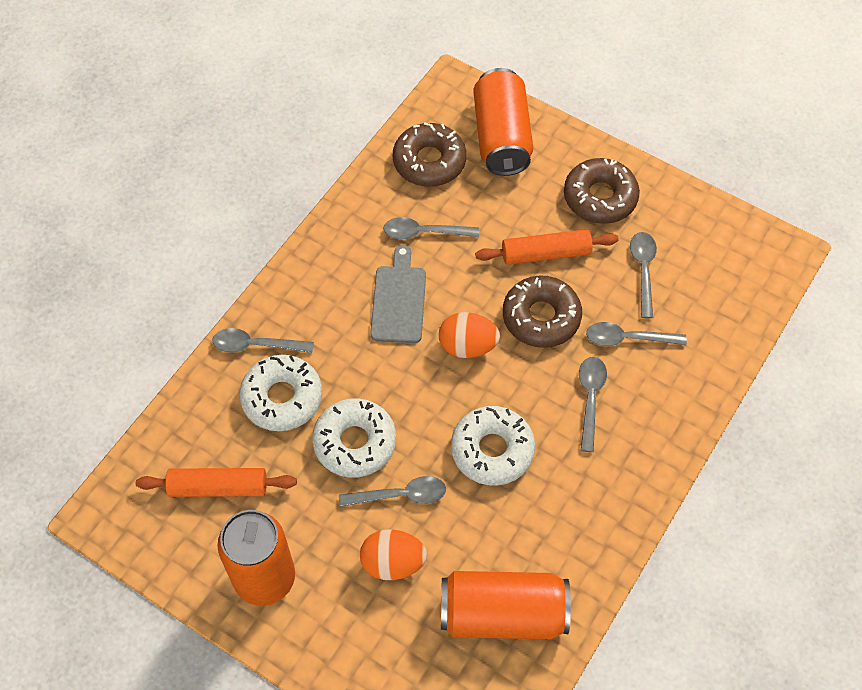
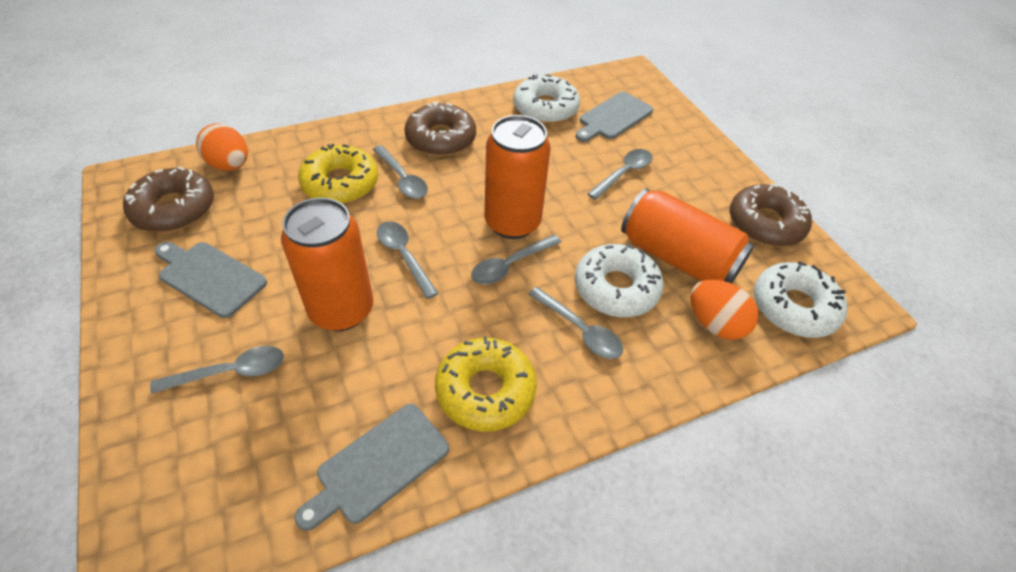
grey cutting board: 1 -> 3
orange rolling pin: 2 -> 0
yellow donut: 0 -> 2

